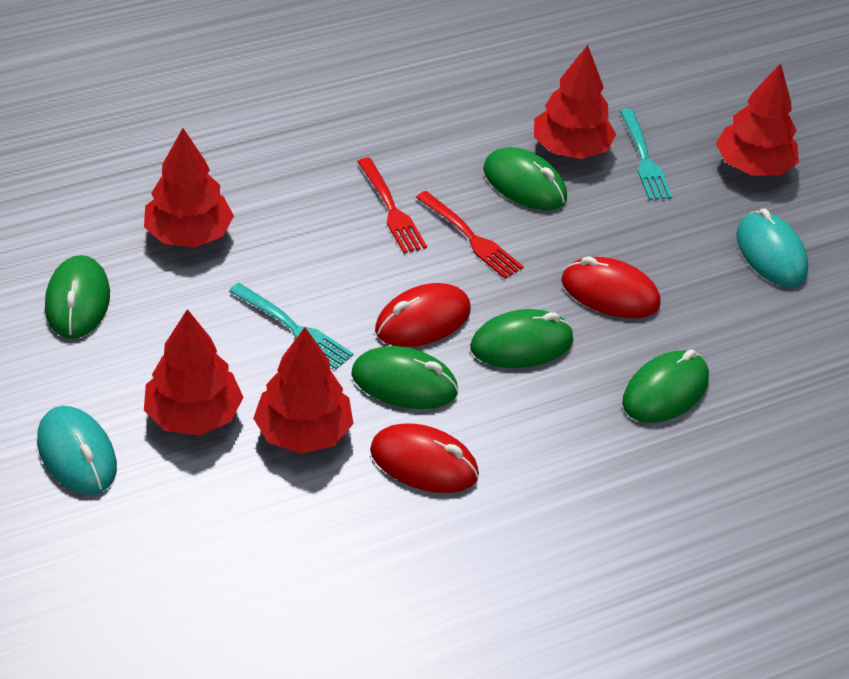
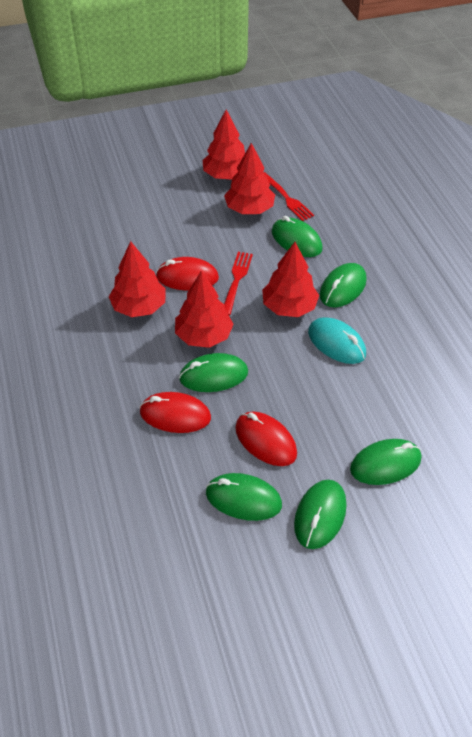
green mouse: 5 -> 6
turquoise fork: 2 -> 0
turquoise mouse: 2 -> 1

